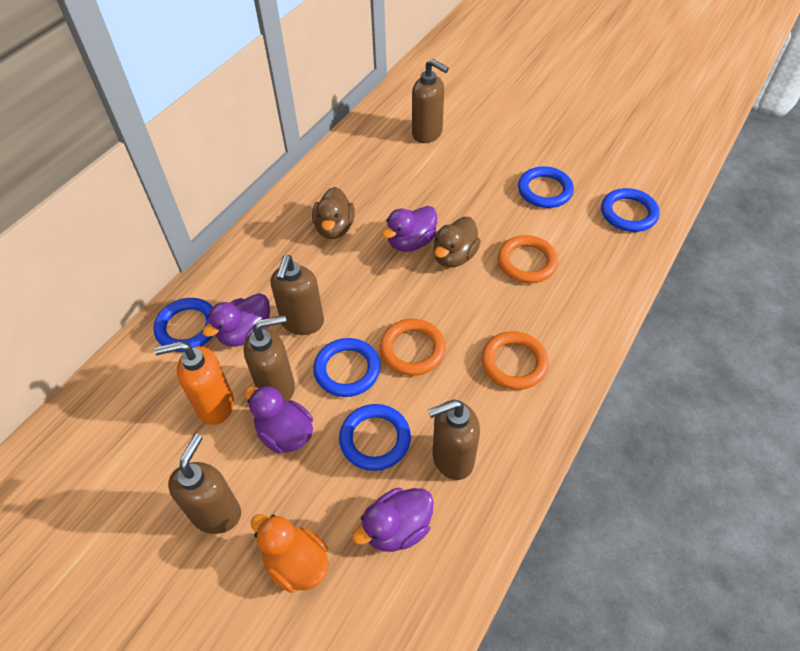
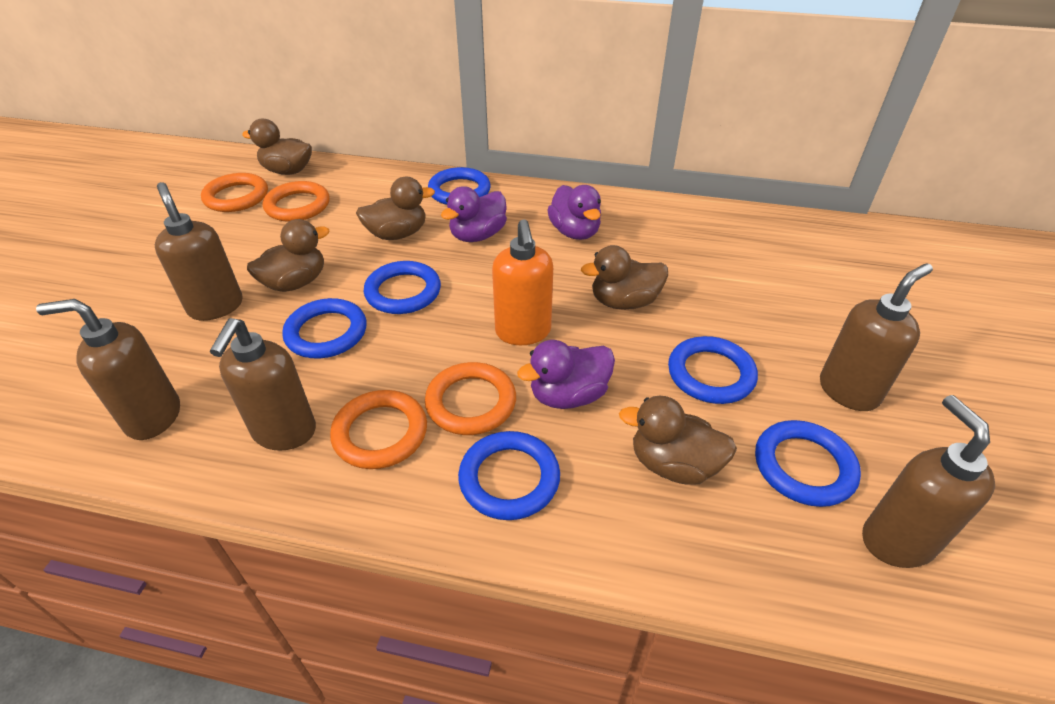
blue ring: 5 -> 6
brown duck: 2 -> 5
orange duck: 1 -> 0
orange ring: 3 -> 4
purple duck: 4 -> 3

